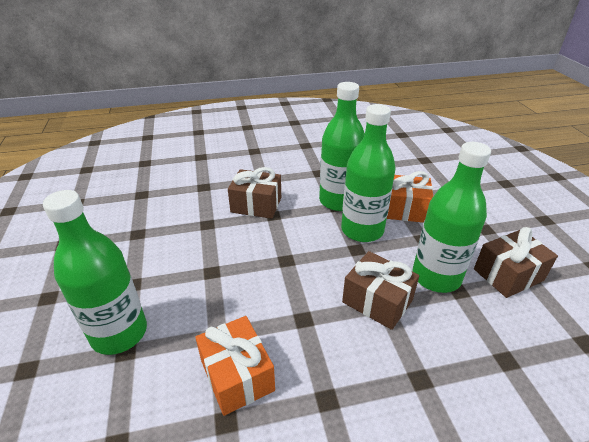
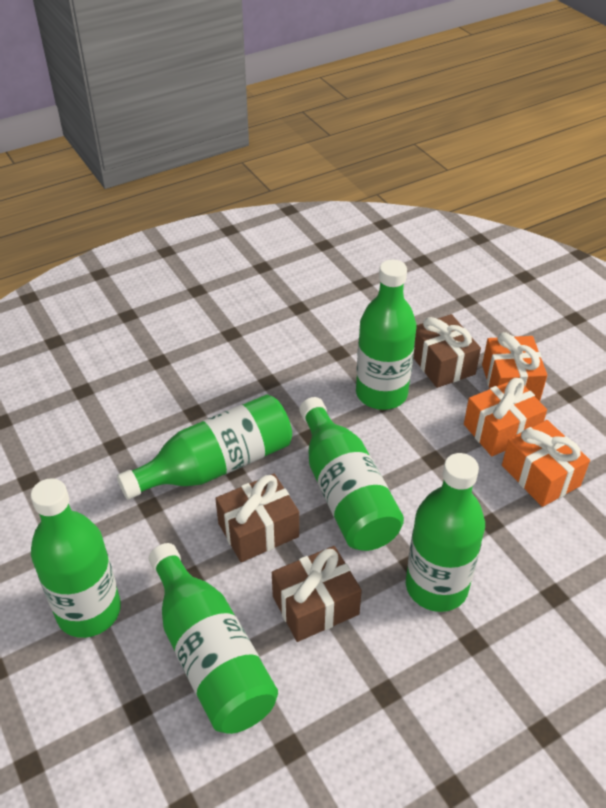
green bottle: 4 -> 6
orange gift: 2 -> 3

